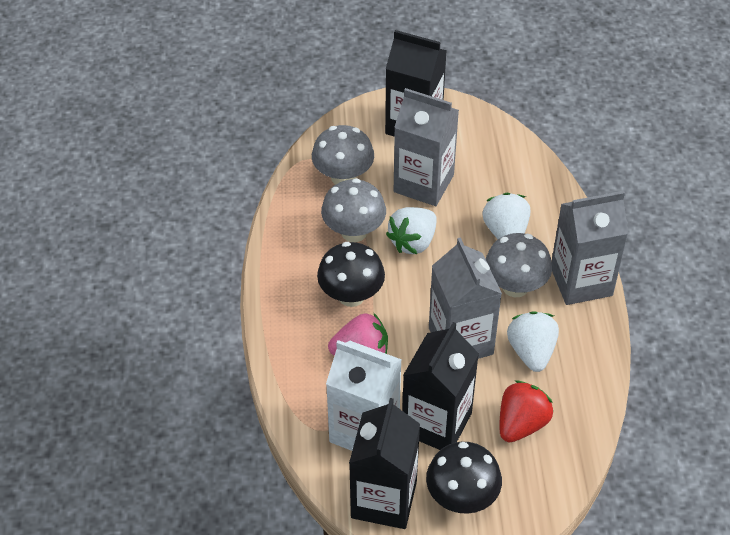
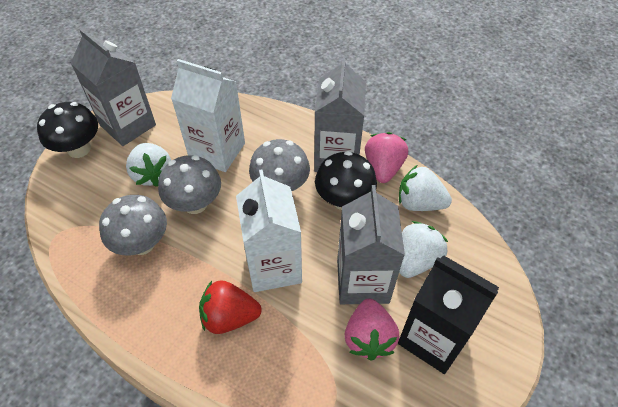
black carton: 3 -> 1
pink strawberry: 1 -> 2
white carton: 1 -> 2

